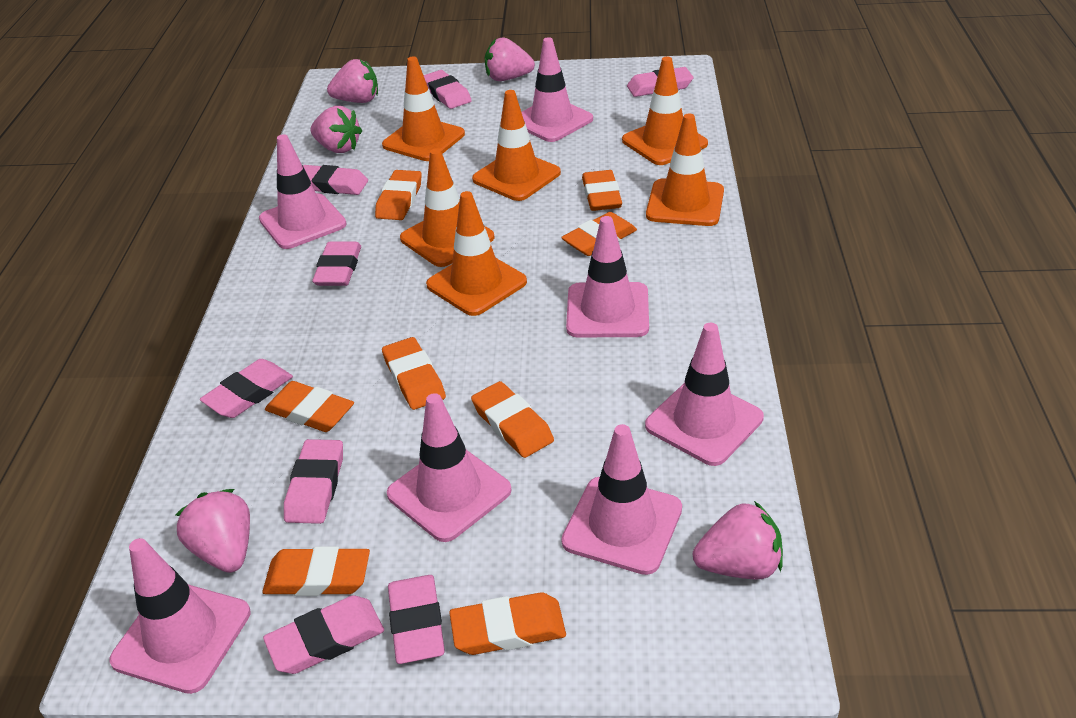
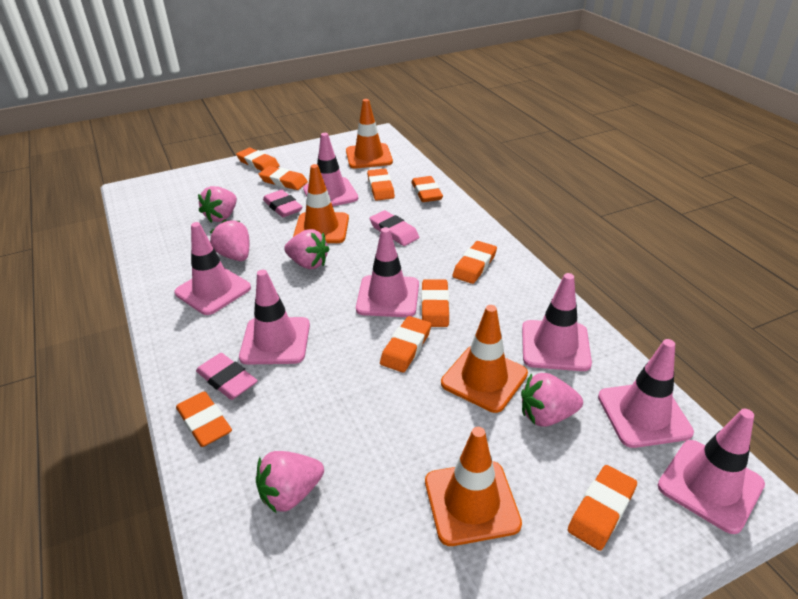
orange eraser: 8 -> 9
orange traffic cone: 6 -> 4
pink eraser: 8 -> 3

